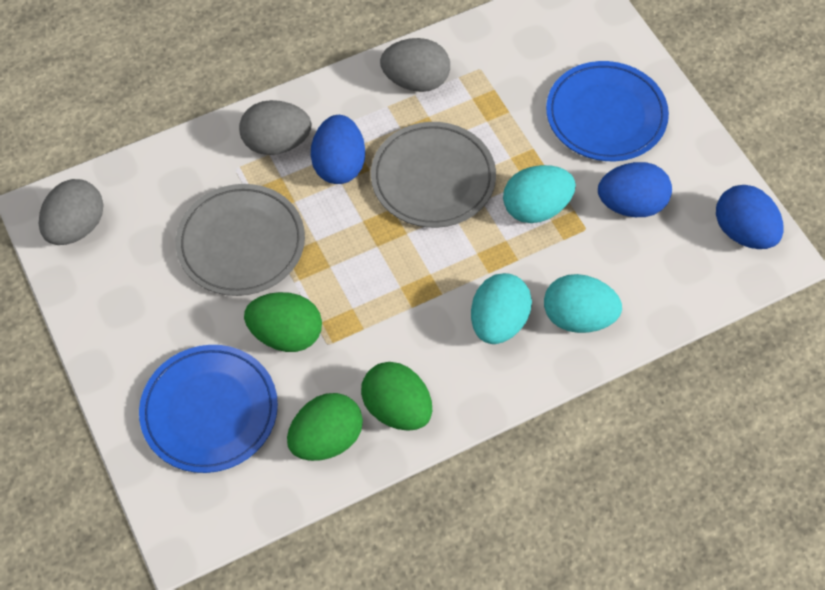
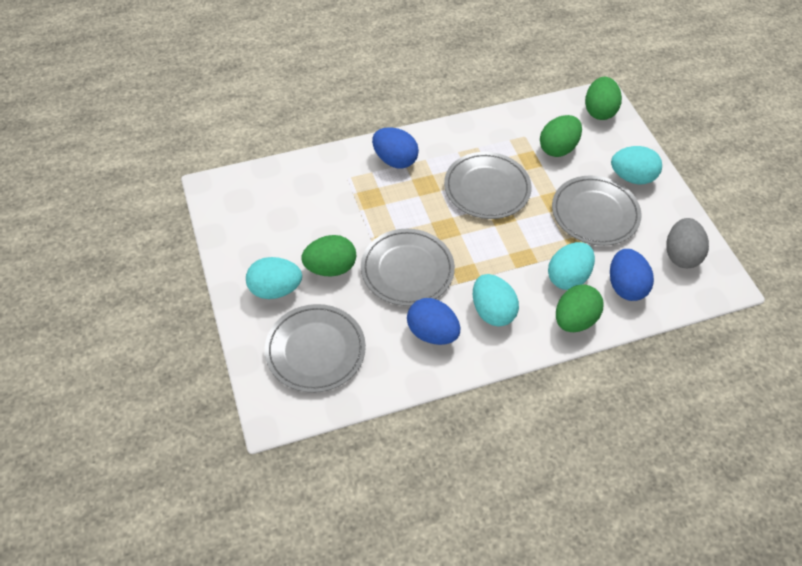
blue plate: 2 -> 0
green egg: 3 -> 4
grey egg: 3 -> 1
grey plate: 2 -> 4
turquoise egg: 3 -> 4

